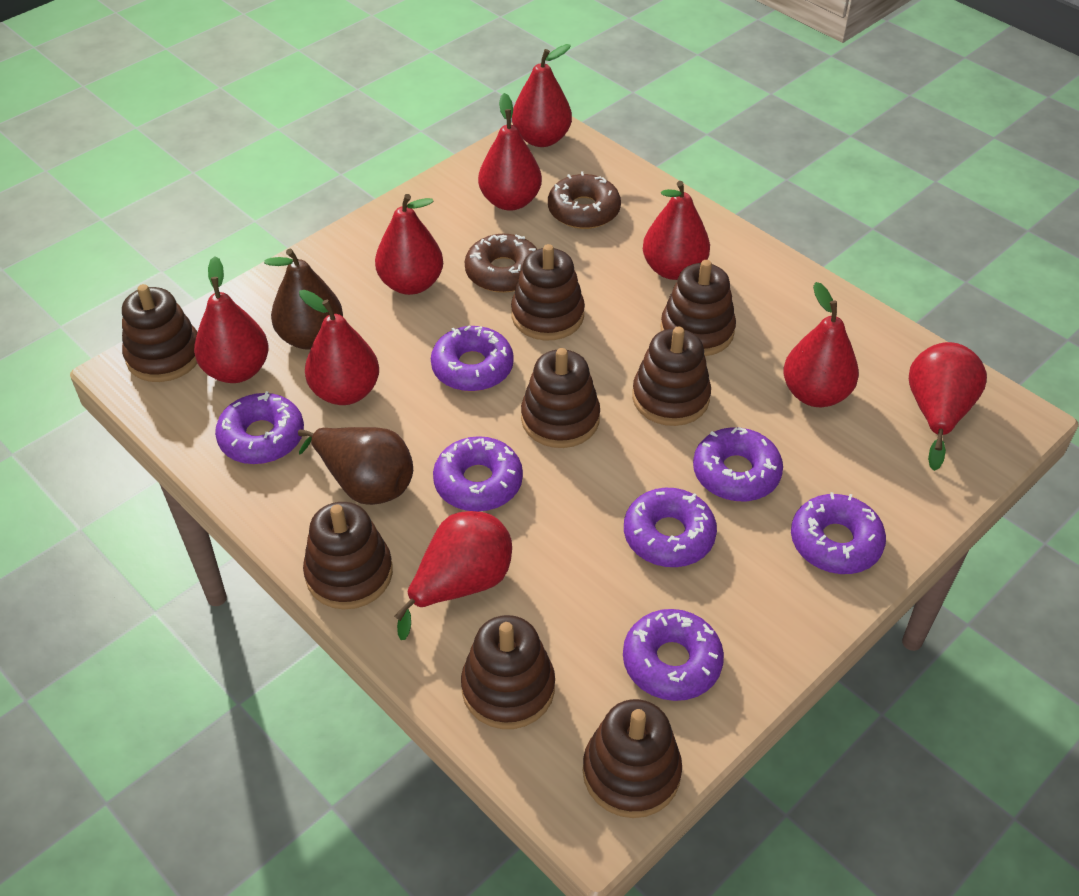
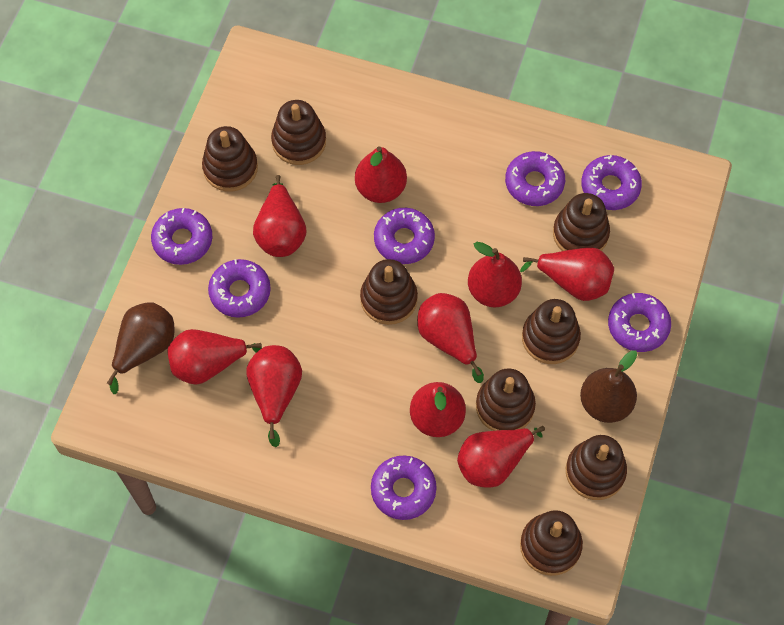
brown donut: 2 -> 0

